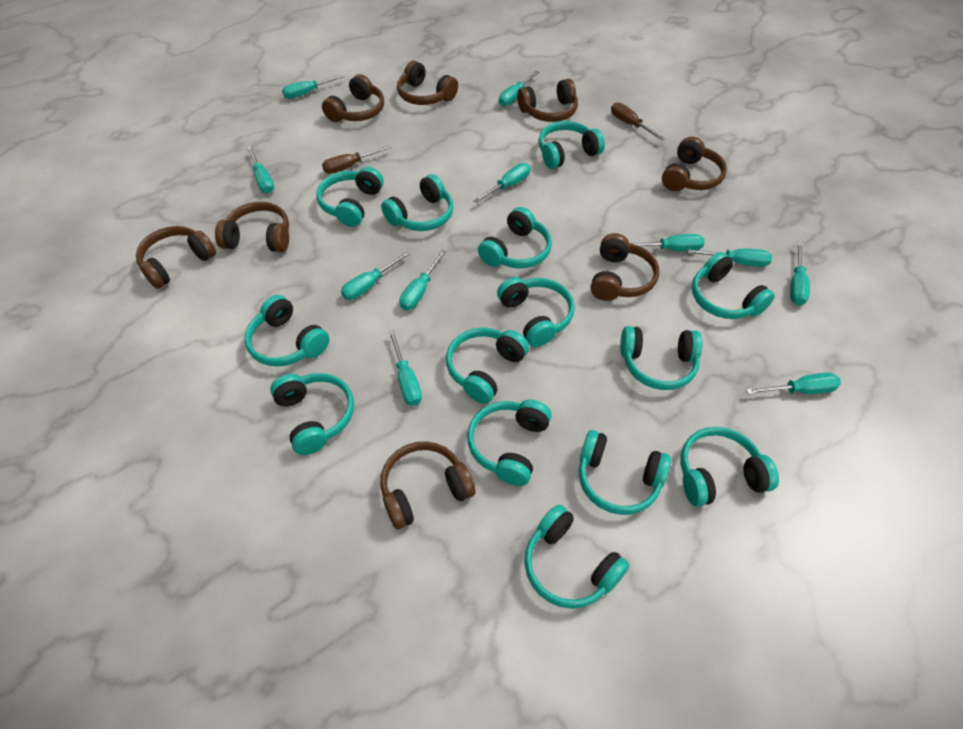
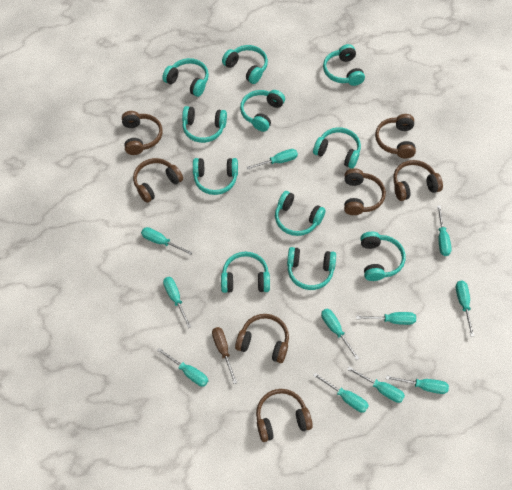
brown headphones: 8 -> 7
brown screwdriver: 2 -> 1
turquoise headphones: 14 -> 11

